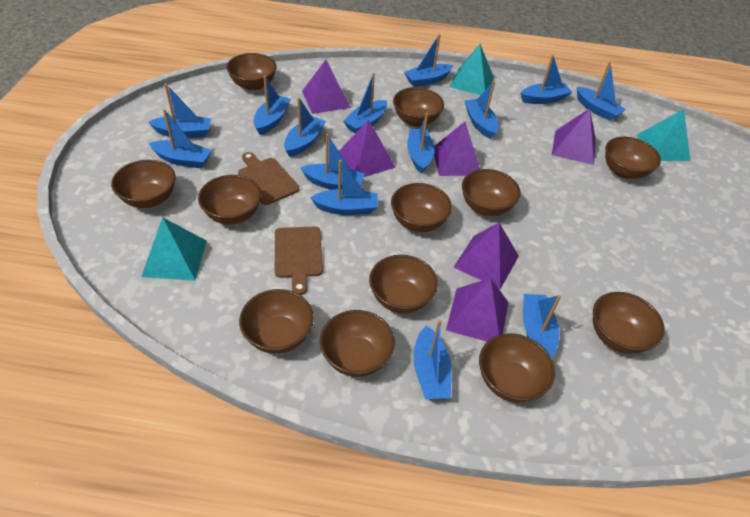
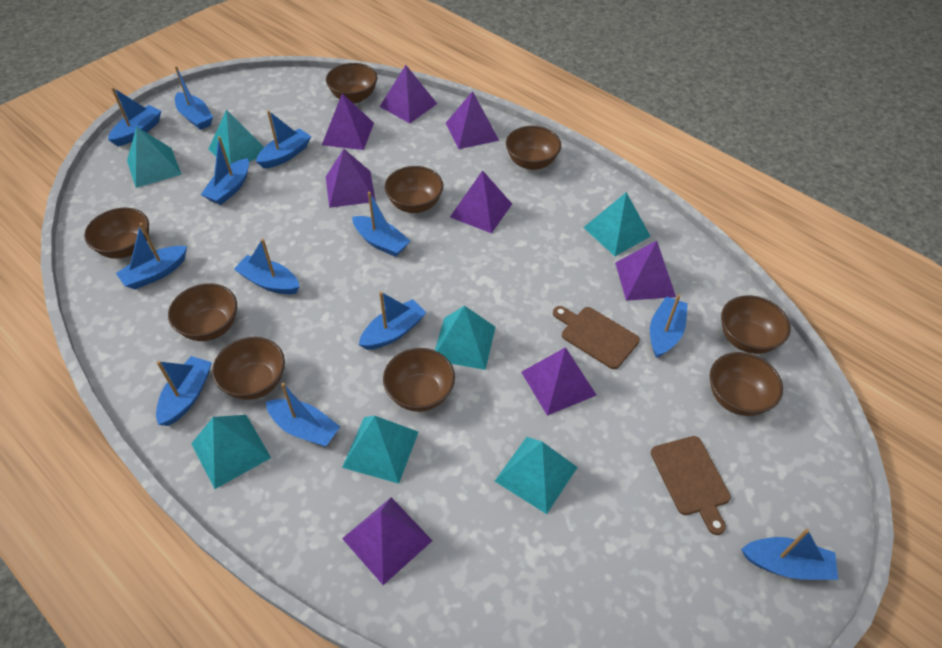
blue boat: 14 -> 12
brown bowl: 12 -> 9
purple pyramid: 6 -> 8
turquoise pyramid: 3 -> 7

